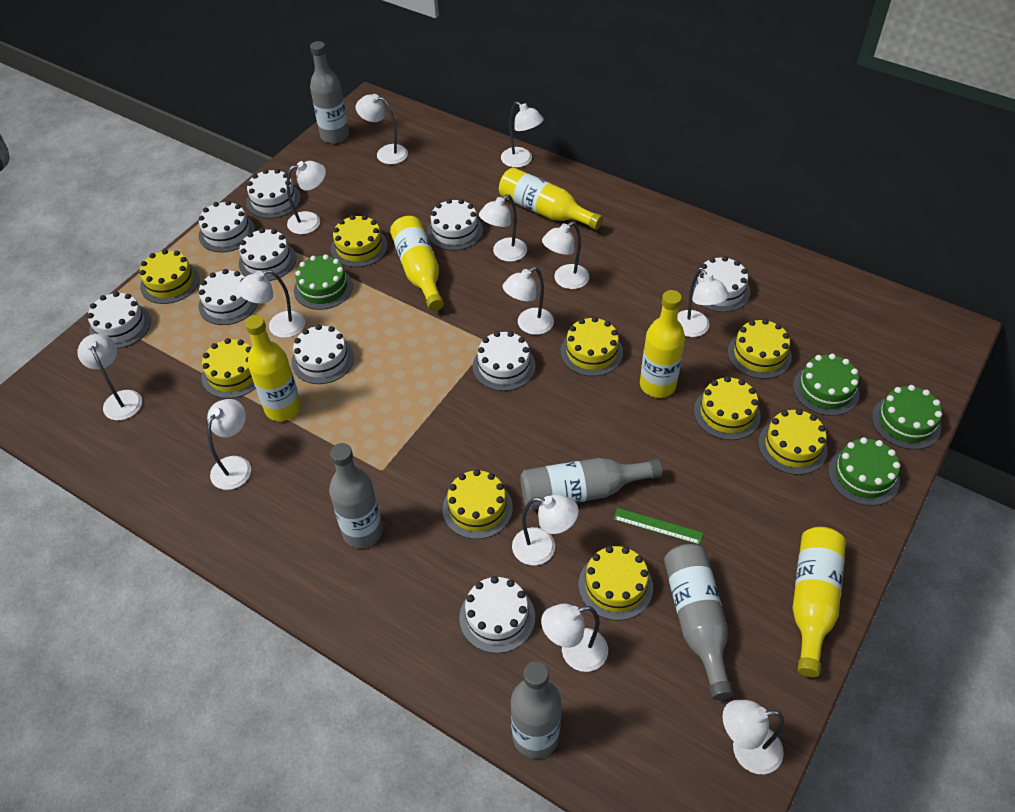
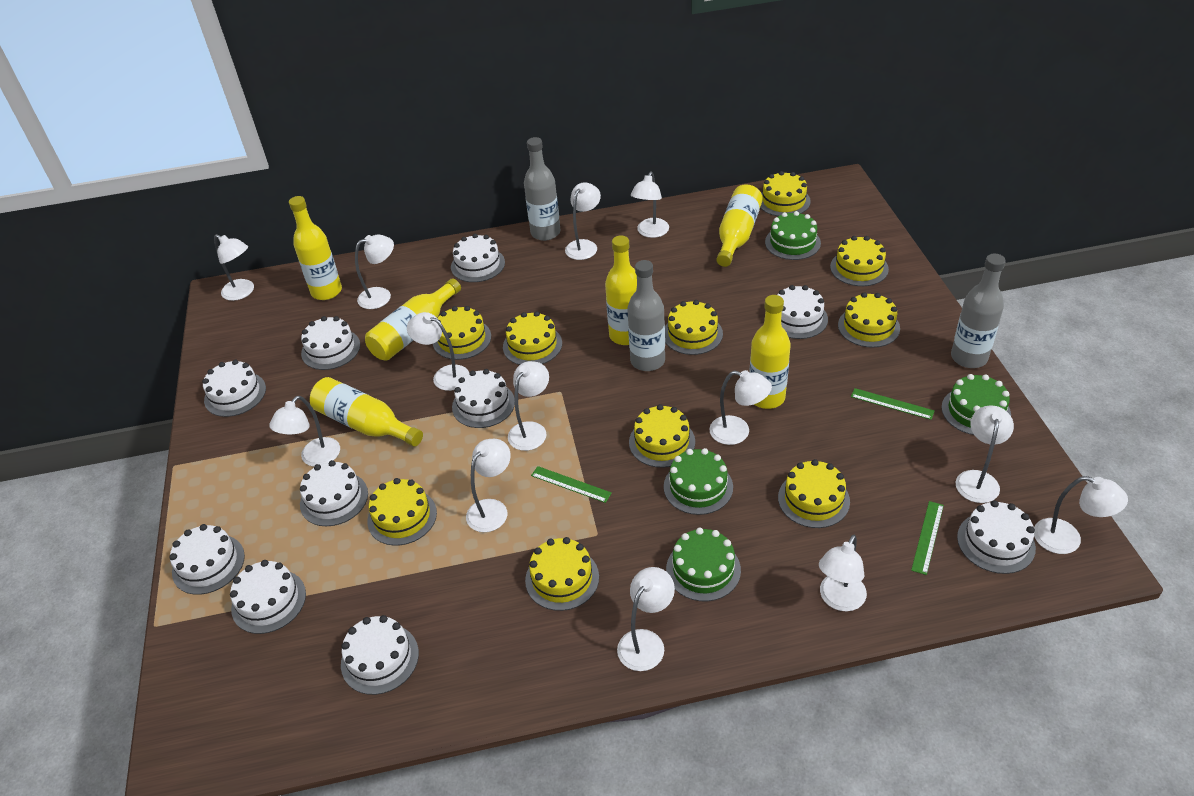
green ruler: 1 -> 3
grey bottle: 5 -> 3
yellow bottle: 5 -> 6
yellow cake: 9 -> 10

